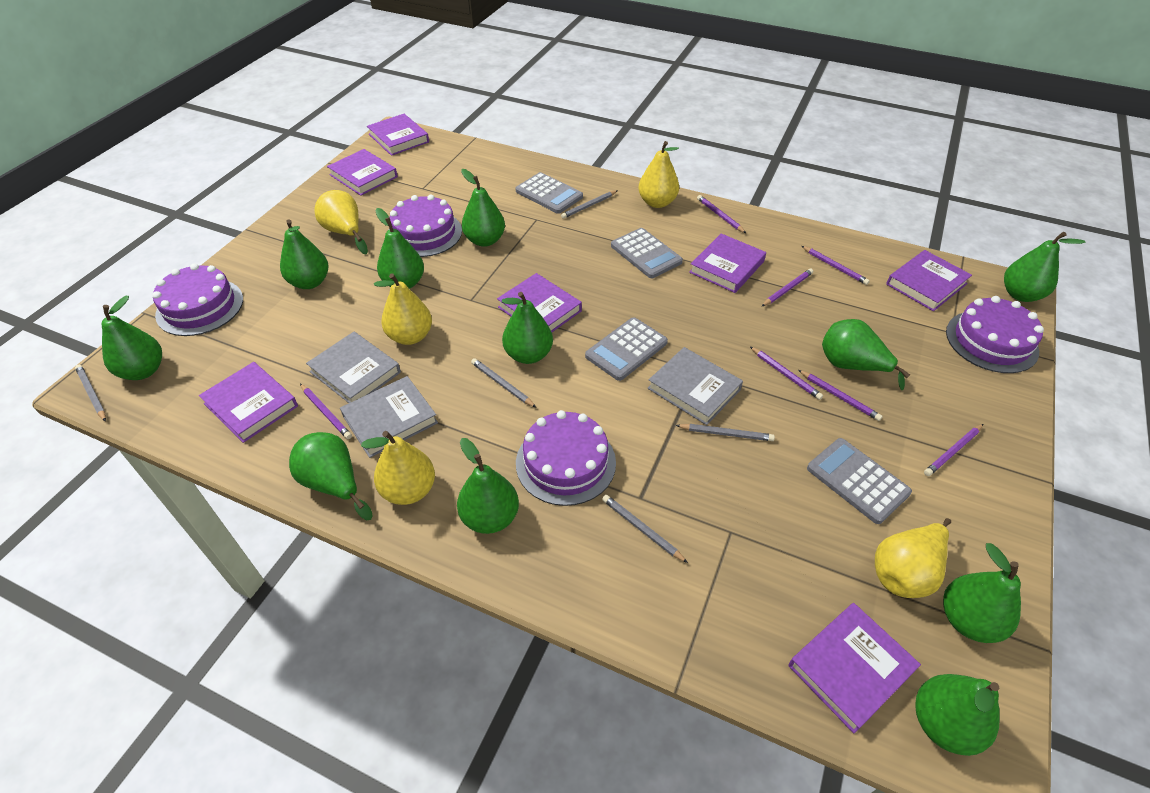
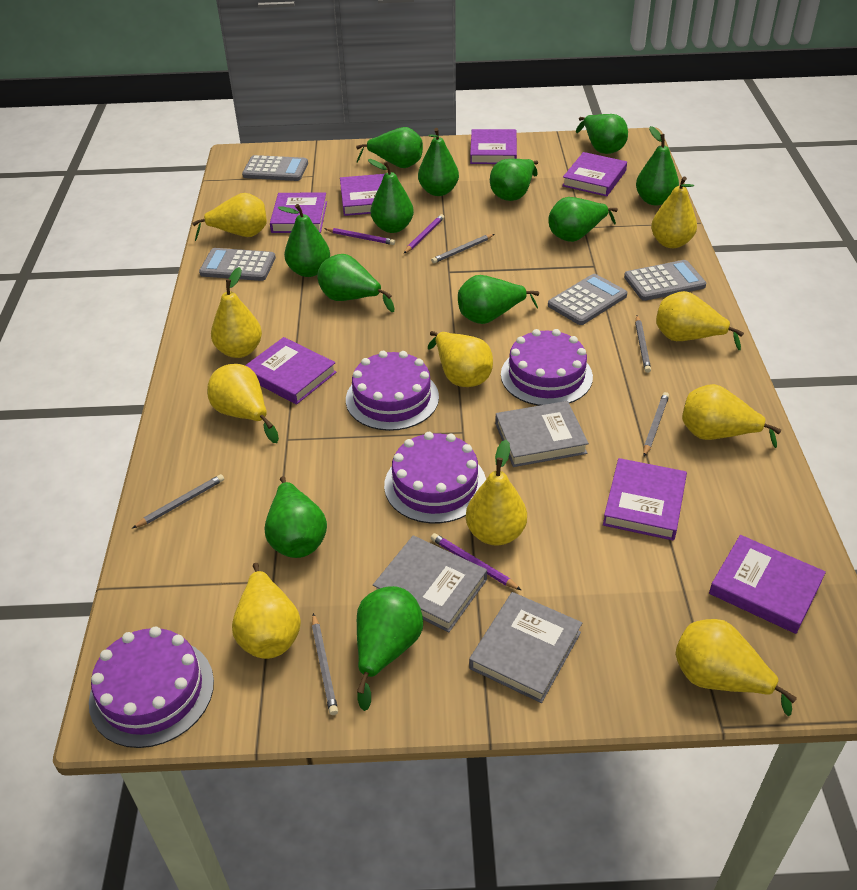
green pear: 11 -> 12
purple pencil: 7 -> 3
yellow pear: 5 -> 10

